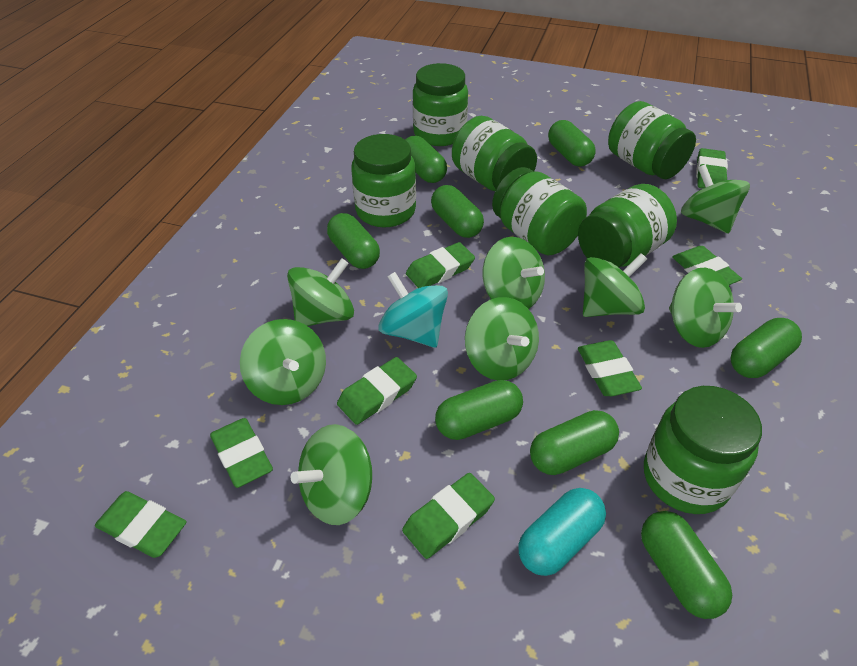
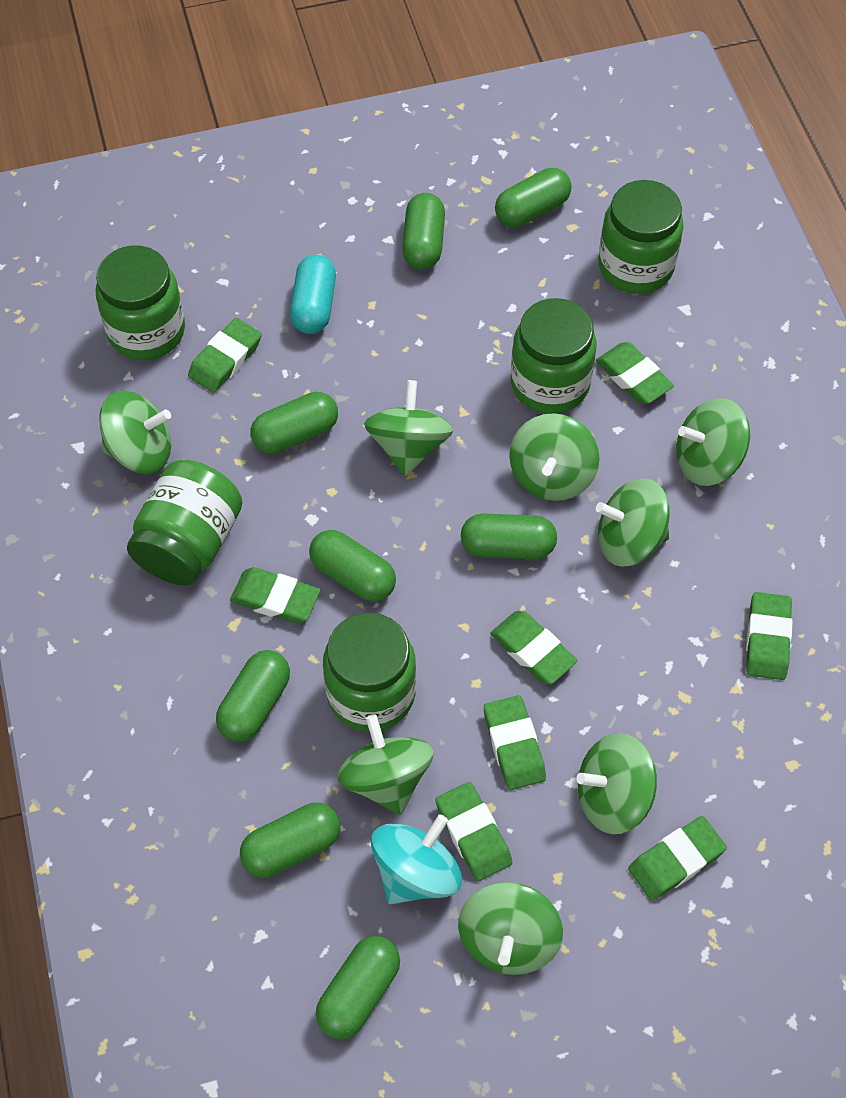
green jar: 7 -> 5

